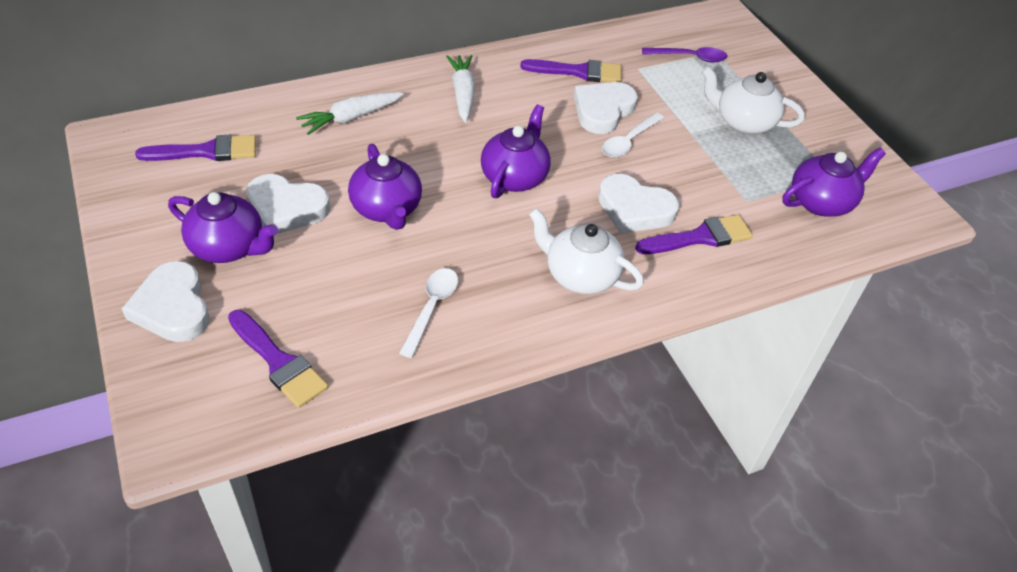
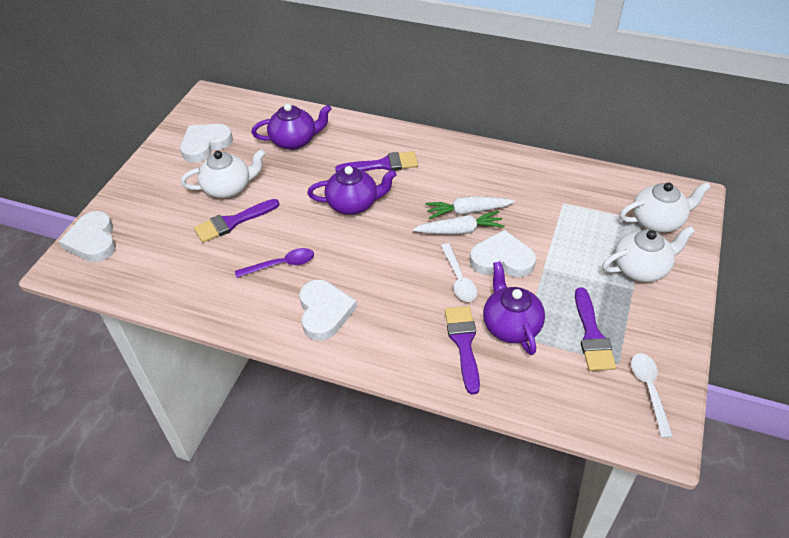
purple teapot: 4 -> 3
white teapot: 2 -> 3

